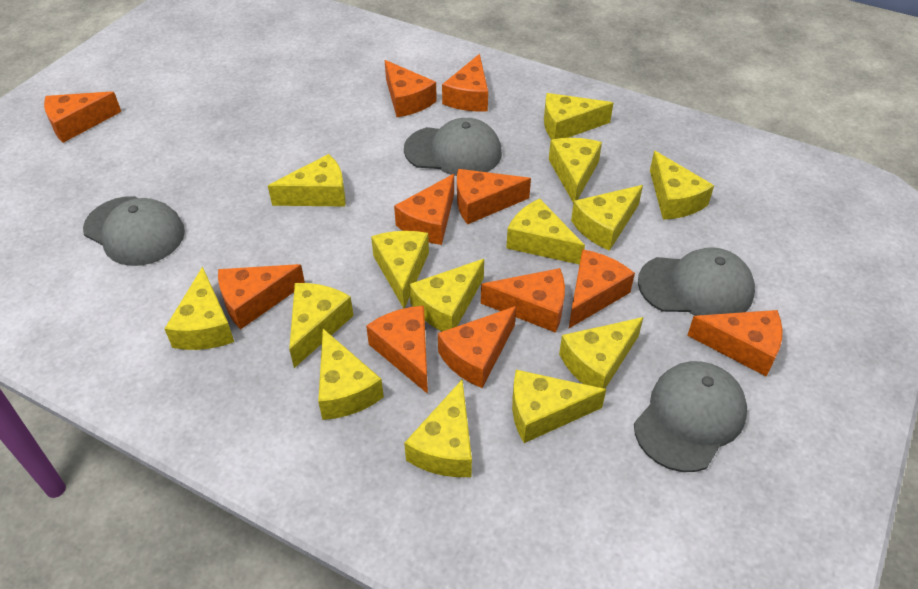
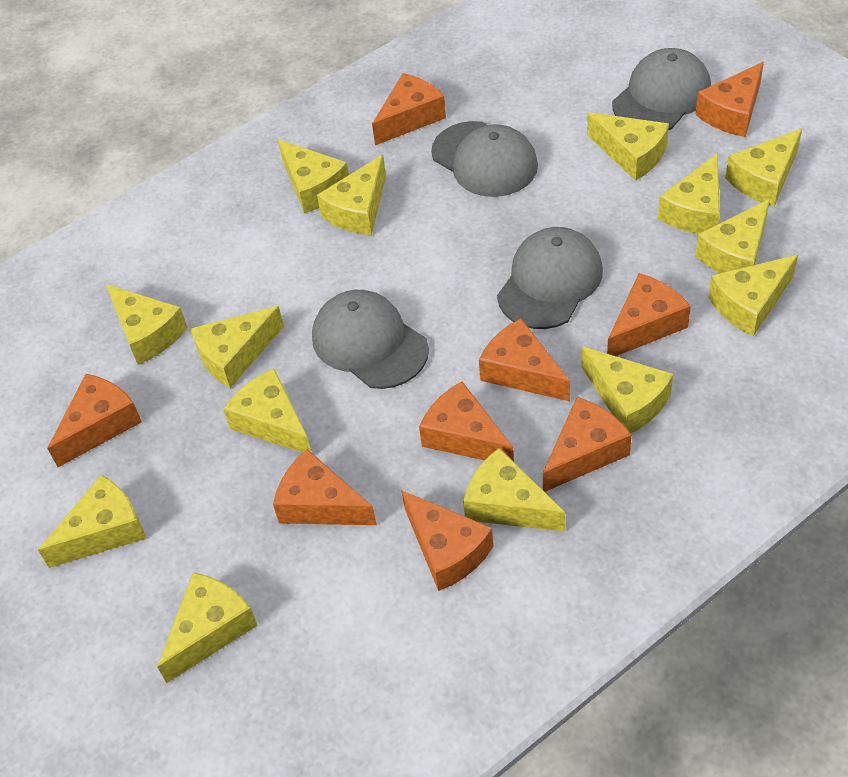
orange cheese: 11 -> 9

